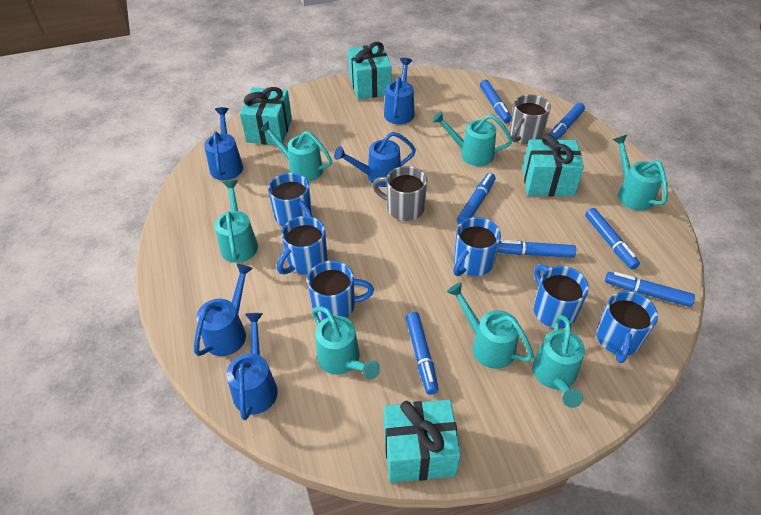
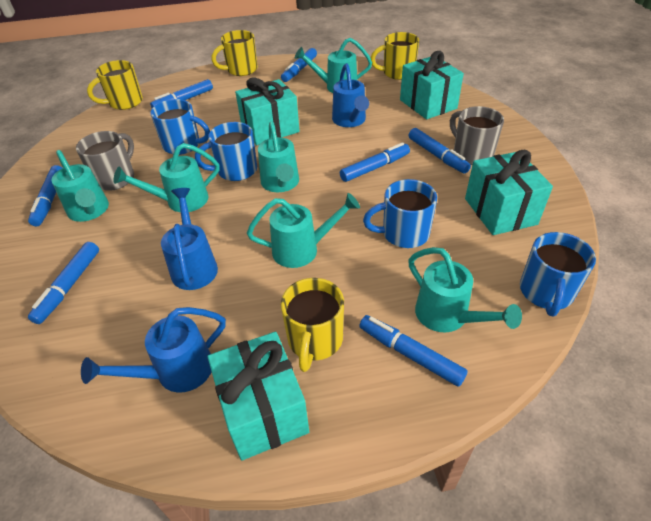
blue mug: 6 -> 4
blue watering can: 5 -> 3
turquoise watering can: 7 -> 6
yellow mug: 0 -> 4

